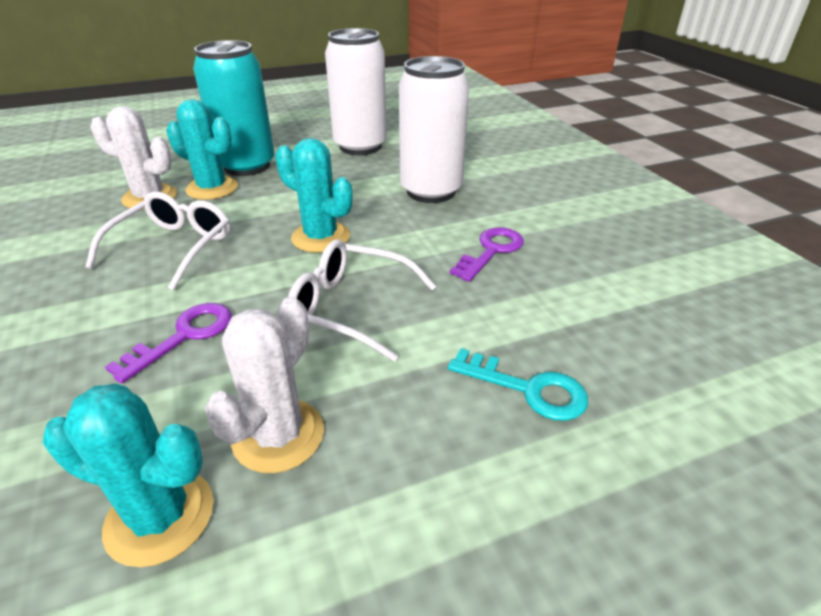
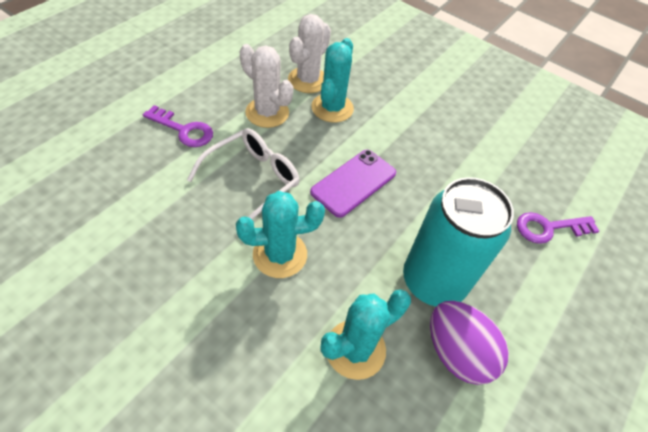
purple egg: 0 -> 1
purple phone: 0 -> 1
turquoise key: 1 -> 0
white can: 2 -> 0
white glasses: 2 -> 1

